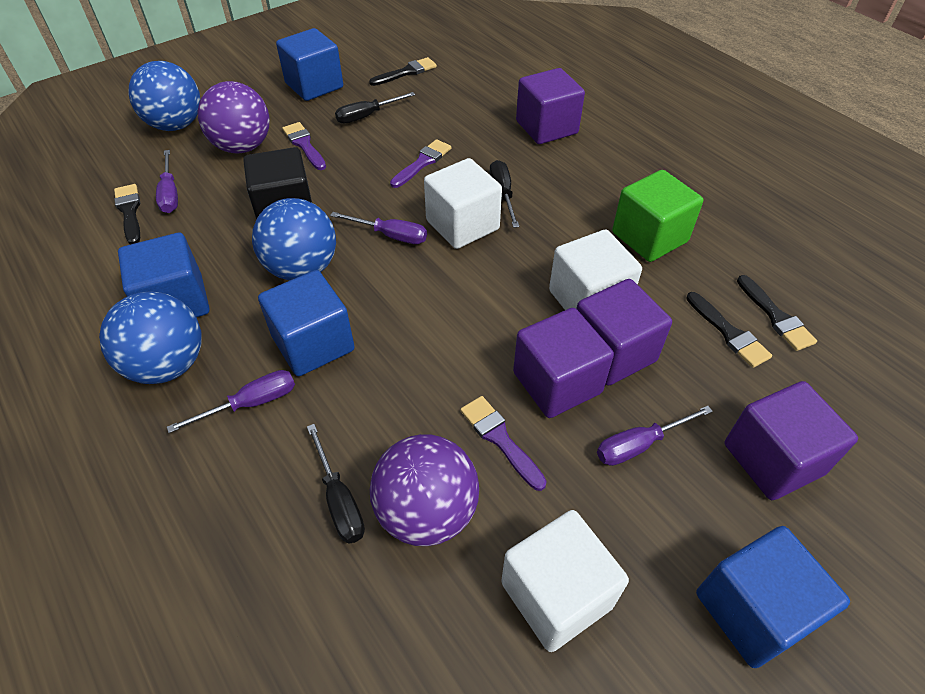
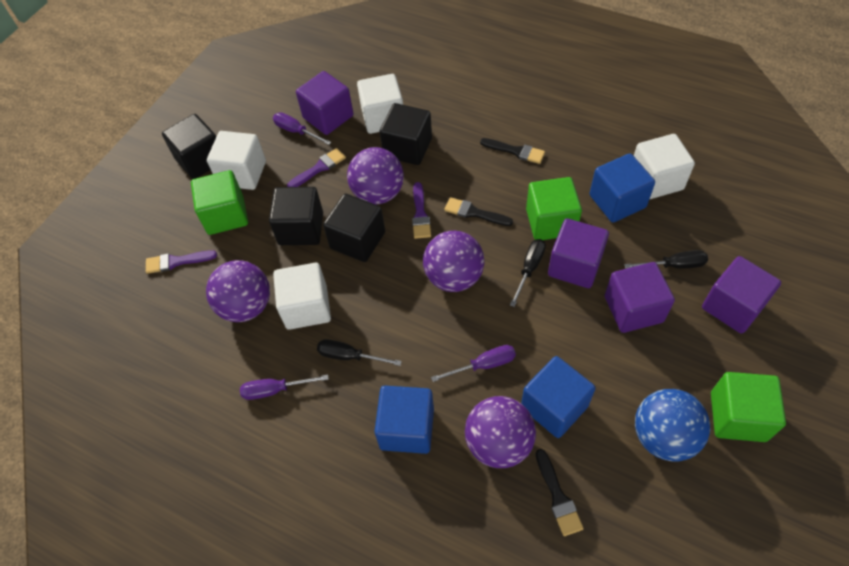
black brush: 4 -> 3
black cube: 1 -> 4
blue ball: 3 -> 1
blue cube: 4 -> 3
green cube: 1 -> 3
purple ball: 2 -> 4
purple screwdriver: 4 -> 3
white cube: 3 -> 4

